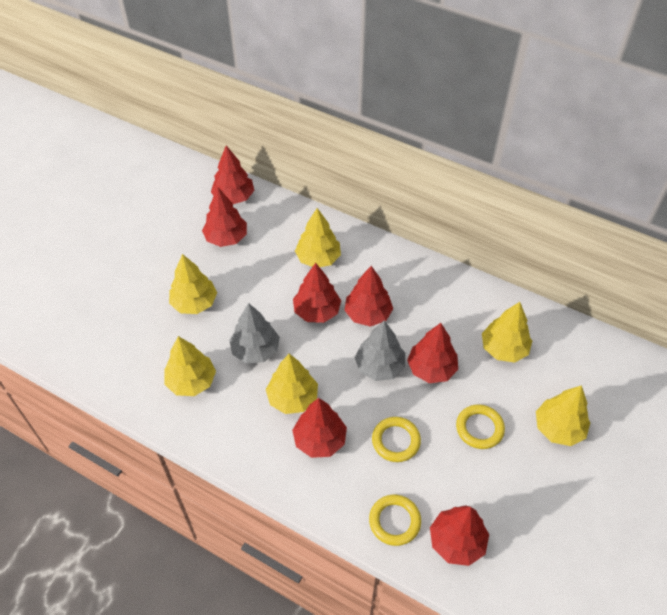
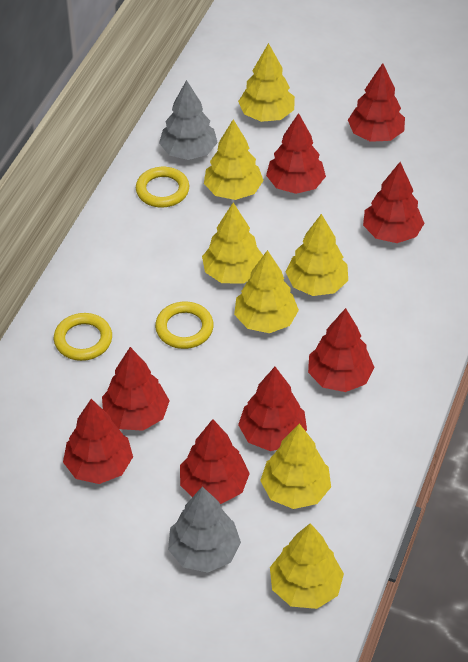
red tree: 7 -> 8
yellow tree: 6 -> 7

